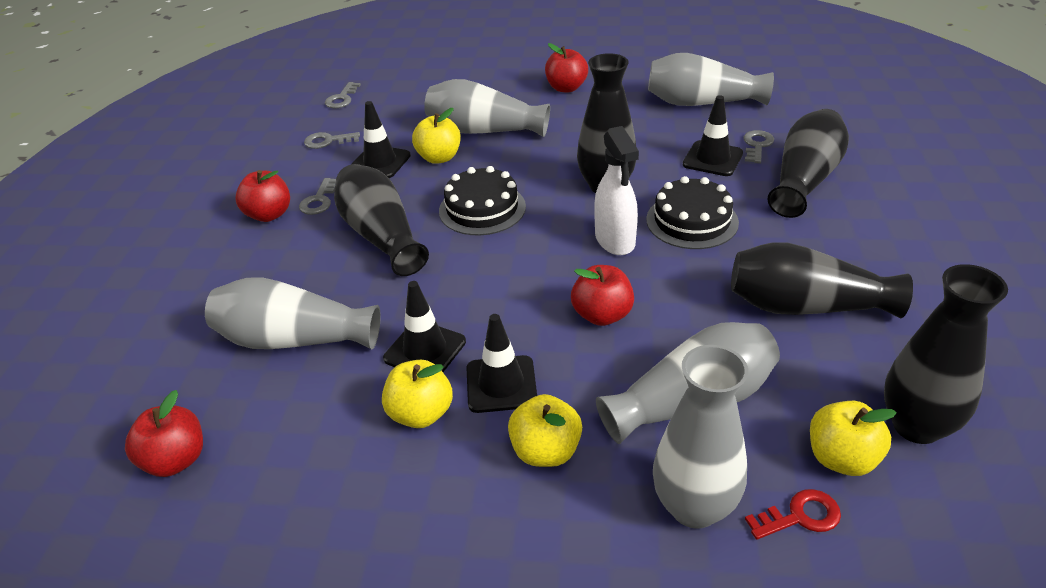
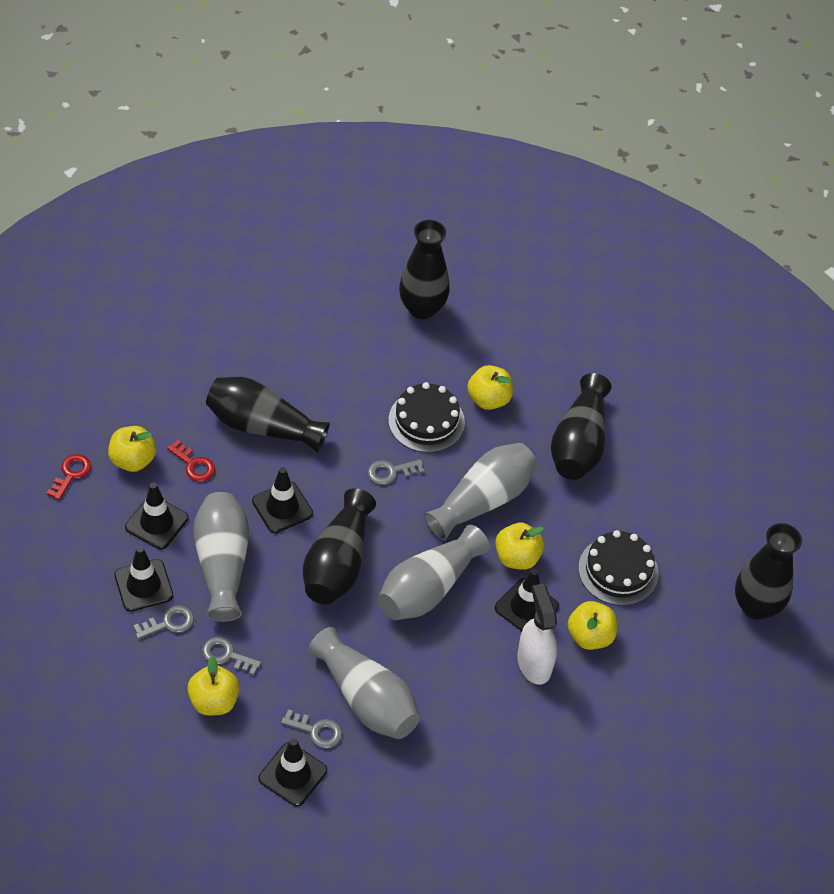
black traffic cone: 4 -> 5
grey vase: 5 -> 4
red apple: 4 -> 0
red key: 1 -> 2
yellow apple: 4 -> 5

